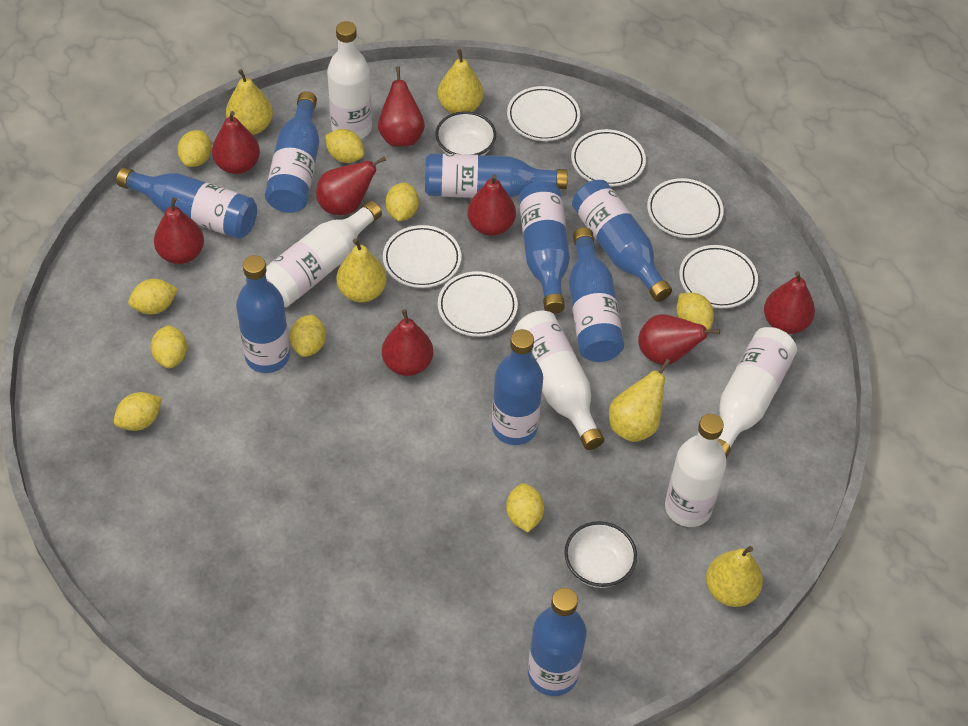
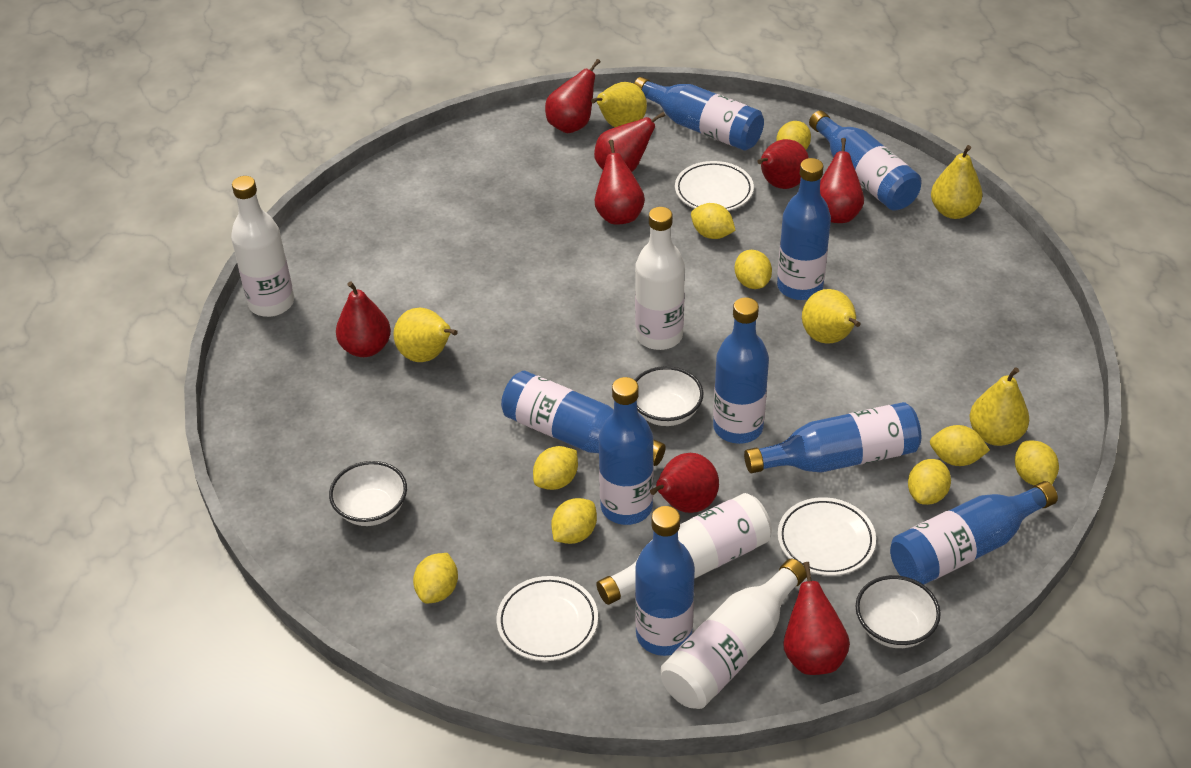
white bottle: 5 -> 4
white bowl: 2 -> 3
white plate: 6 -> 3

